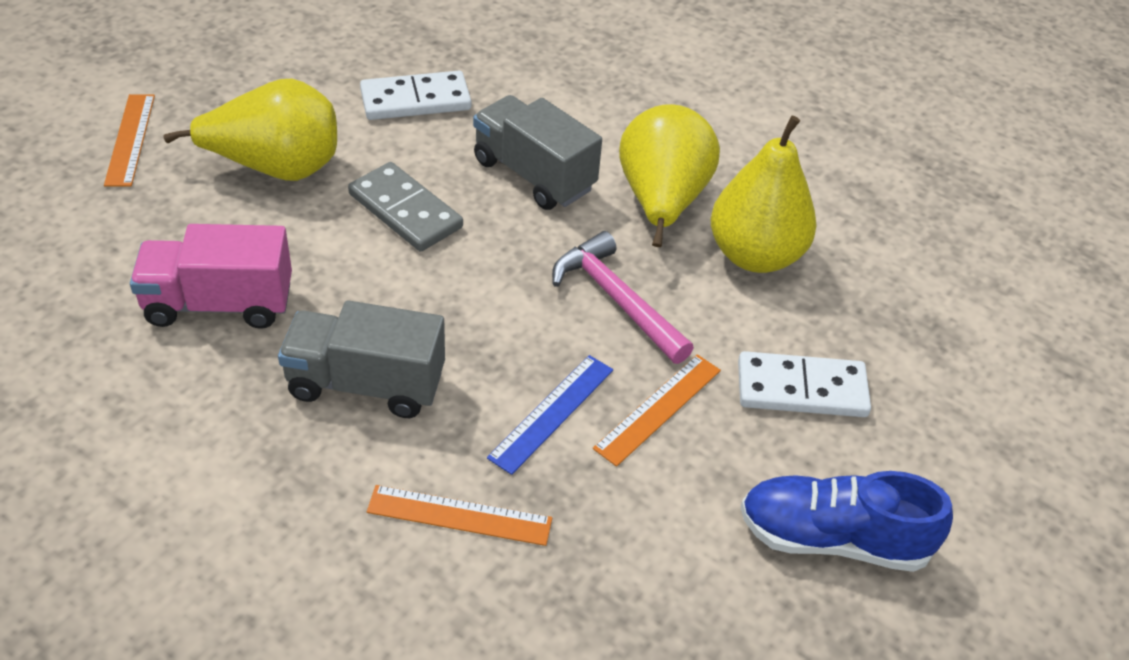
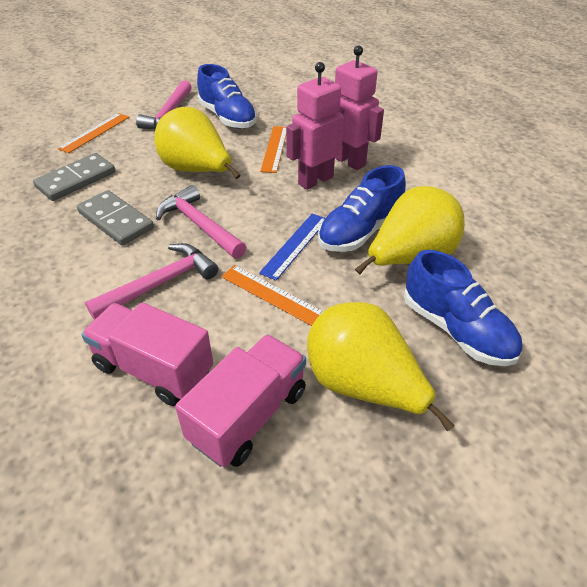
blue shoe: 1 -> 3
grey domino: 1 -> 2
grey truck: 2 -> 0
pink hammer: 1 -> 3
pink robot: 0 -> 2
pink truck: 1 -> 2
white domino: 2 -> 0

